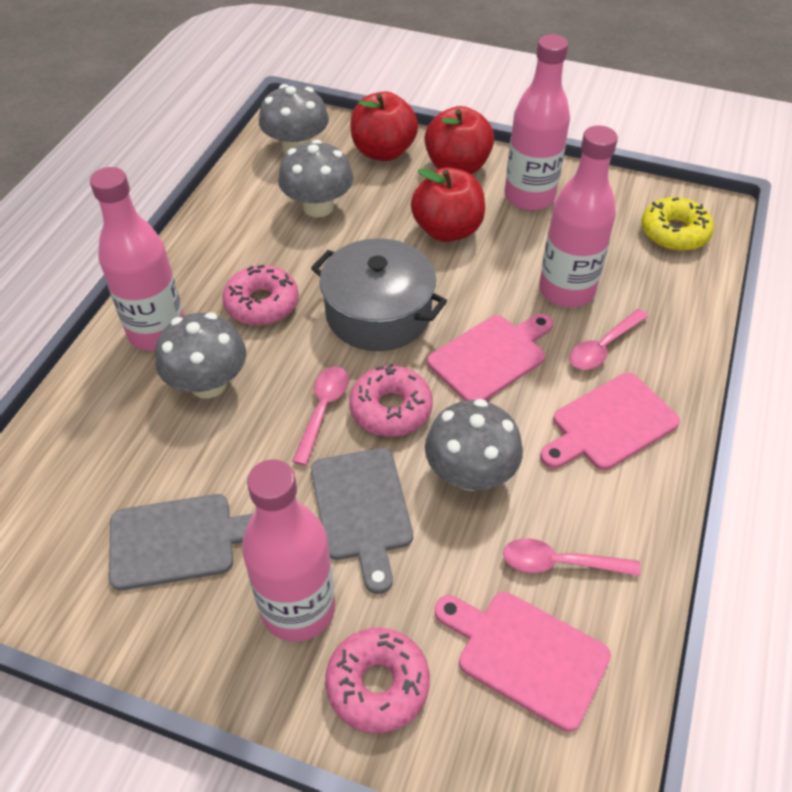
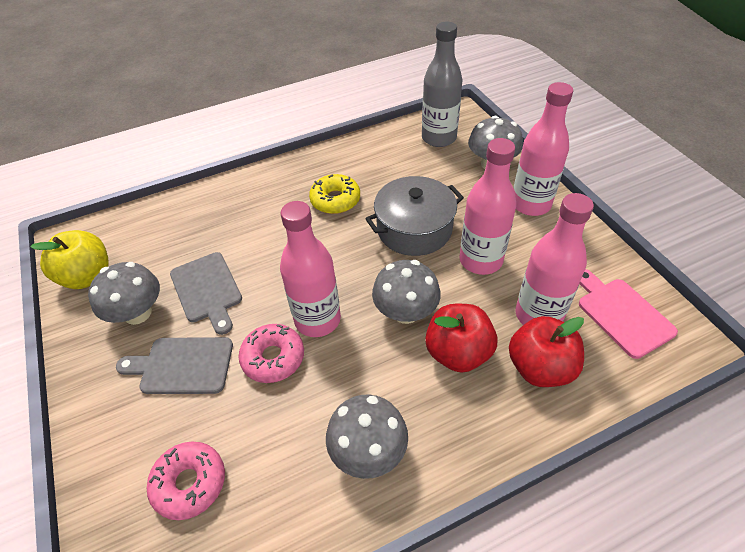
grey bottle: 0 -> 1
pink cutting board: 3 -> 1
pink donut: 3 -> 2
pink spoon: 3 -> 0
red apple: 3 -> 2
yellow apple: 0 -> 1

